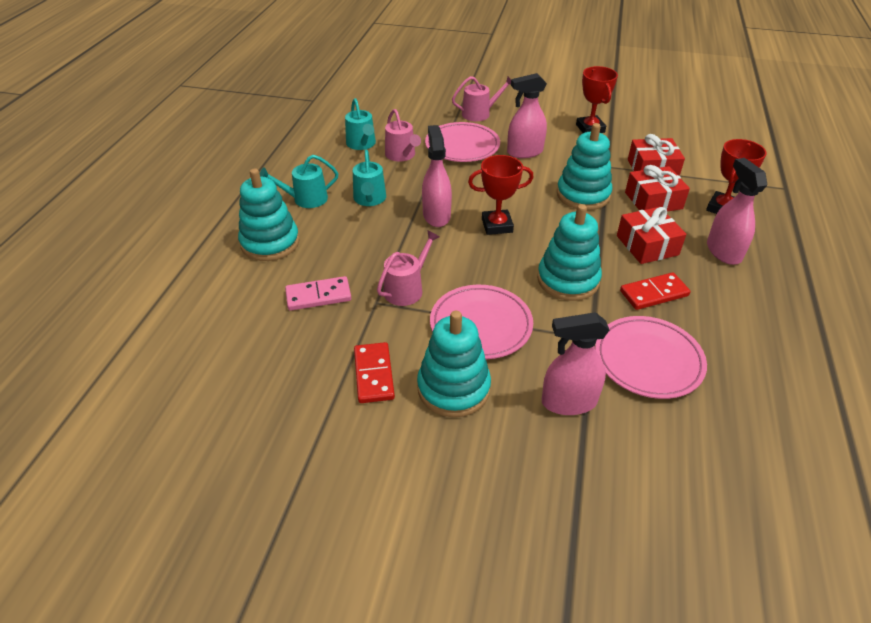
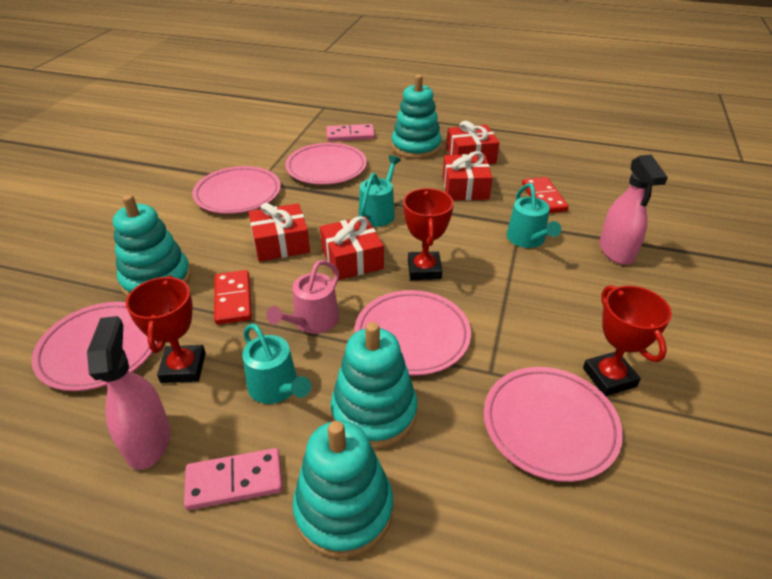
pink domino: 1 -> 2
pink plate: 3 -> 5
pink spray bottle: 4 -> 2
pink watering can: 3 -> 1
red gift: 3 -> 4

